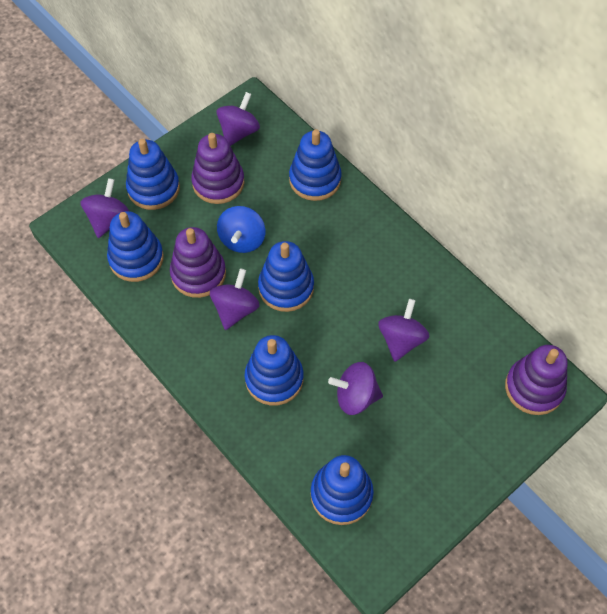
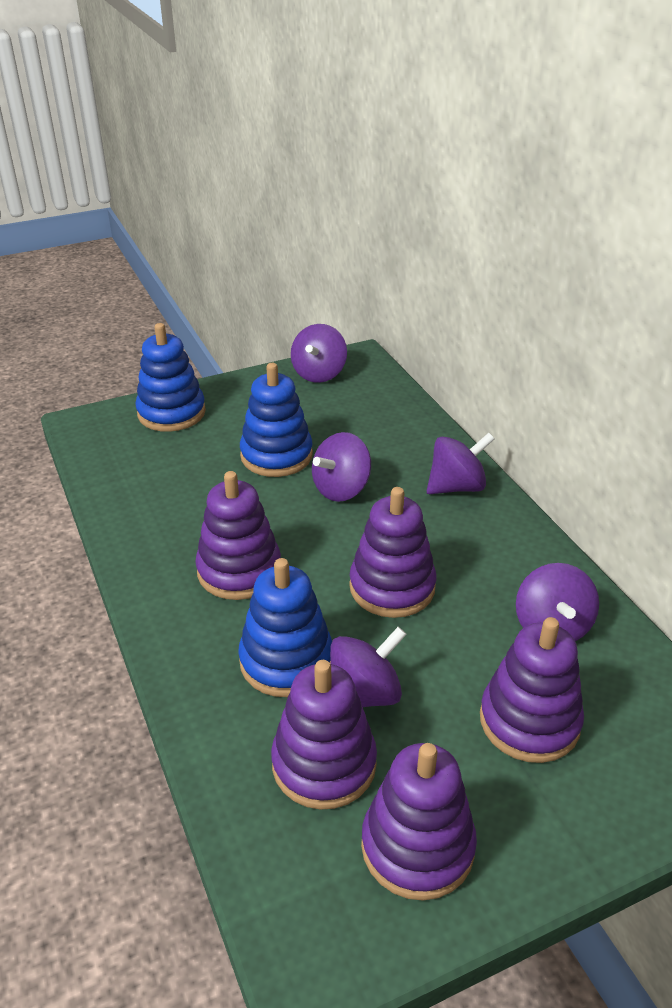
blue spinning top: 1 -> 0
blue stacking toy: 6 -> 3
purple stacking toy: 3 -> 5

